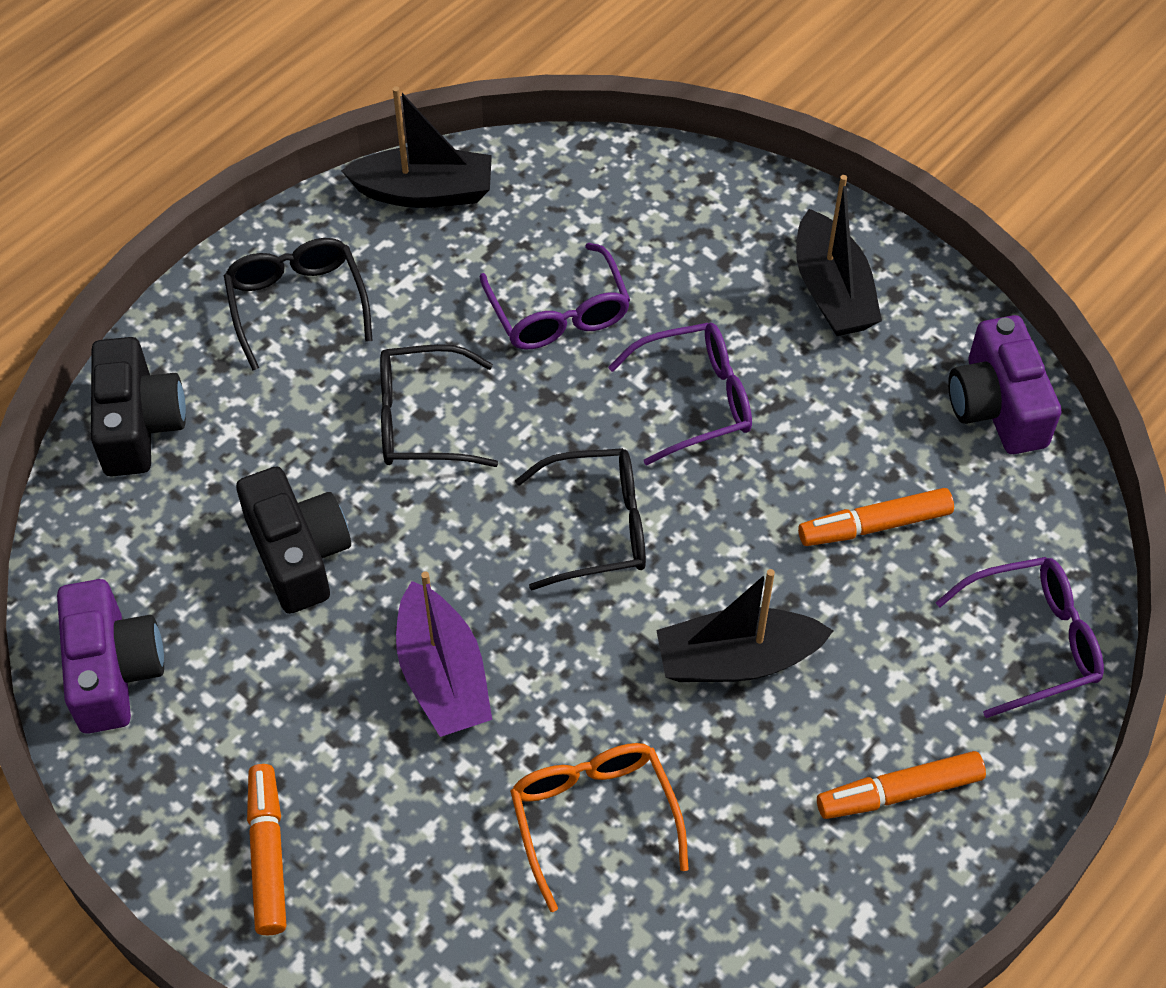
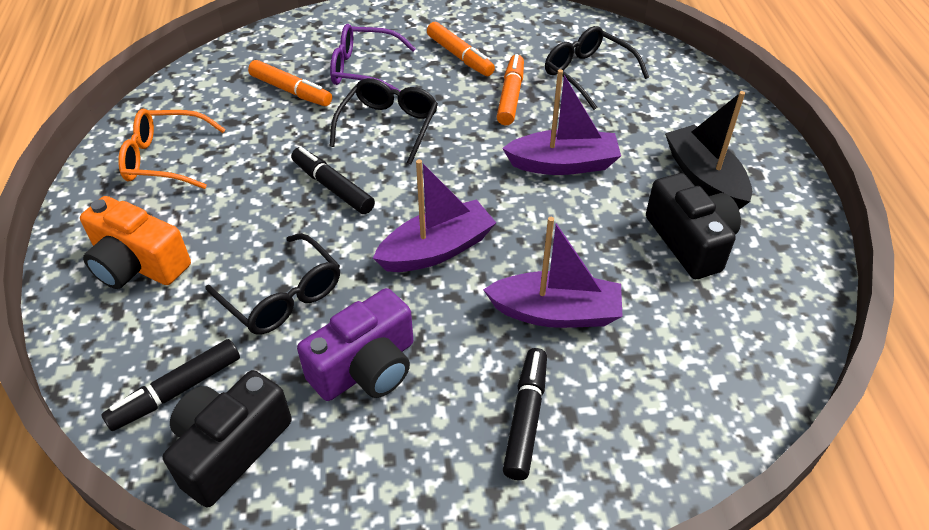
black boat: 3 -> 1
black marker: 0 -> 3
orange camera: 0 -> 1
purple boat: 1 -> 3
purple camera: 2 -> 1
purple glasses: 3 -> 1

